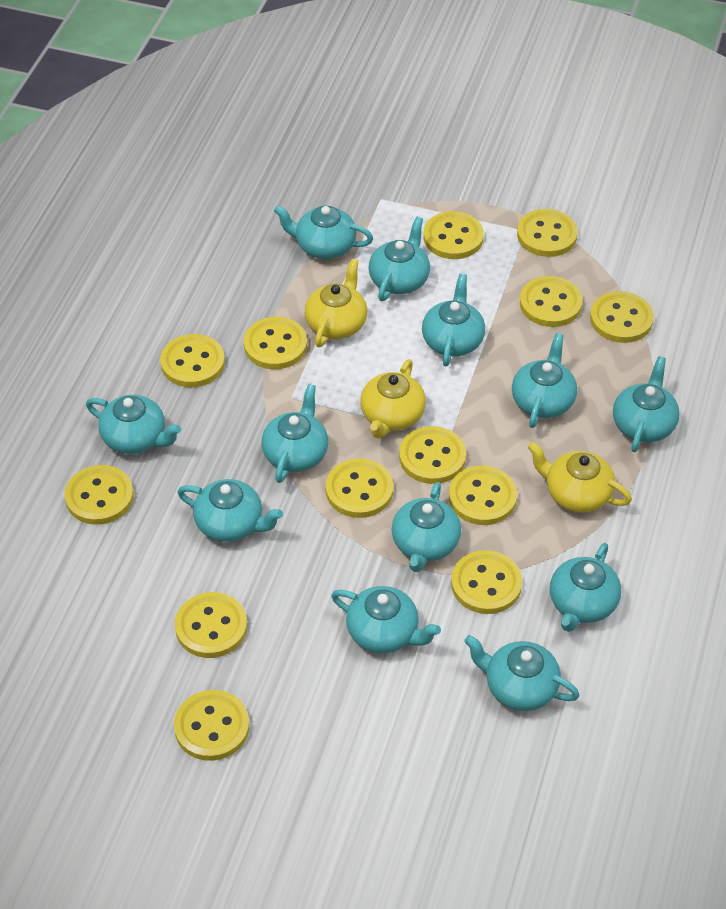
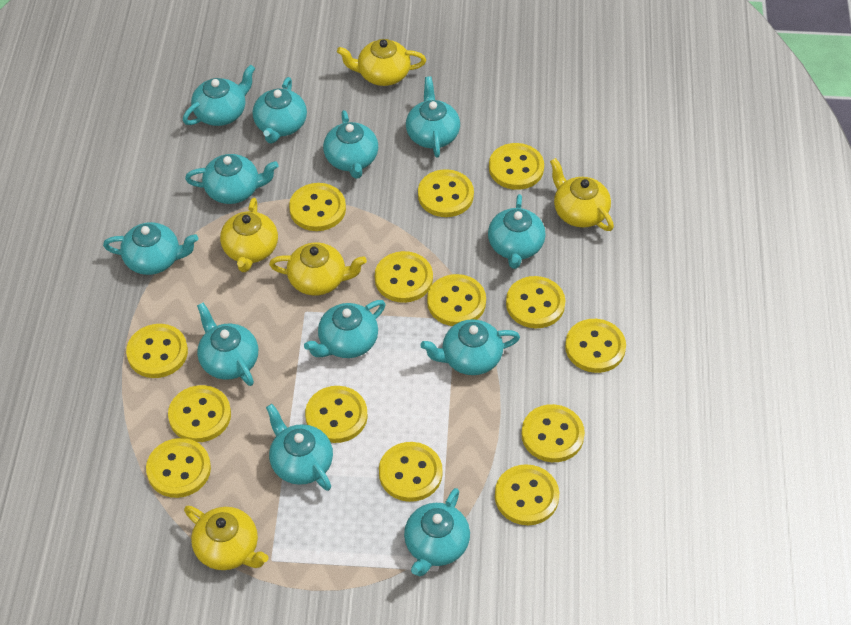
yellow button: 13 -> 14
yellow teapot: 3 -> 5

